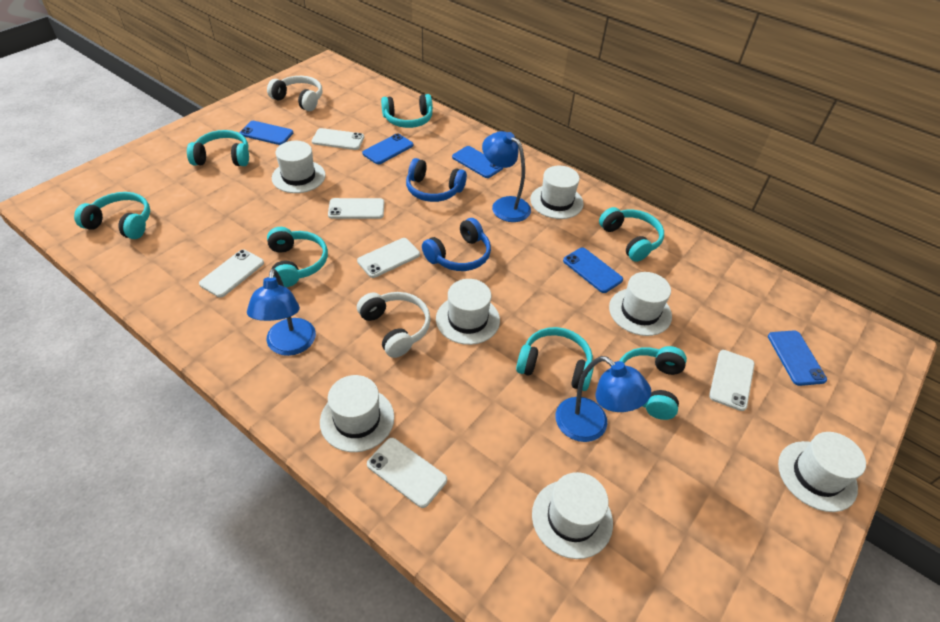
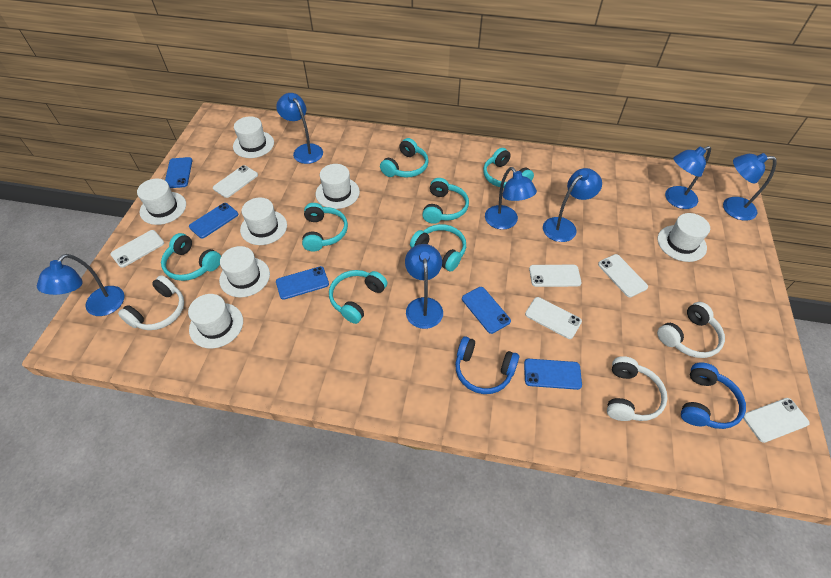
blue lamp: 3 -> 7
white headphones: 2 -> 3

